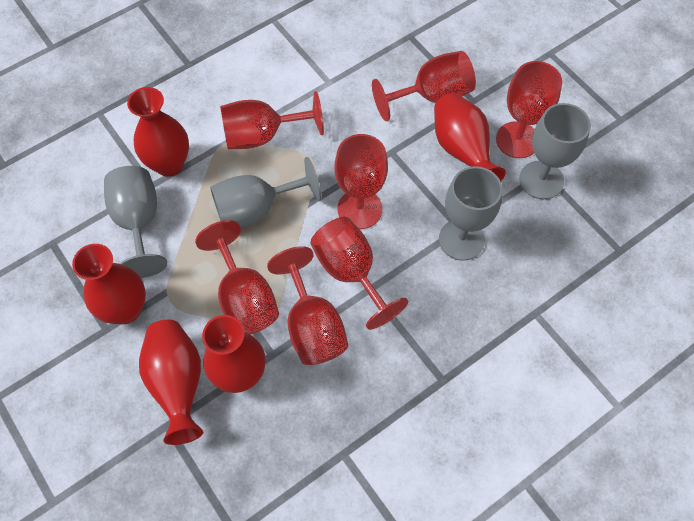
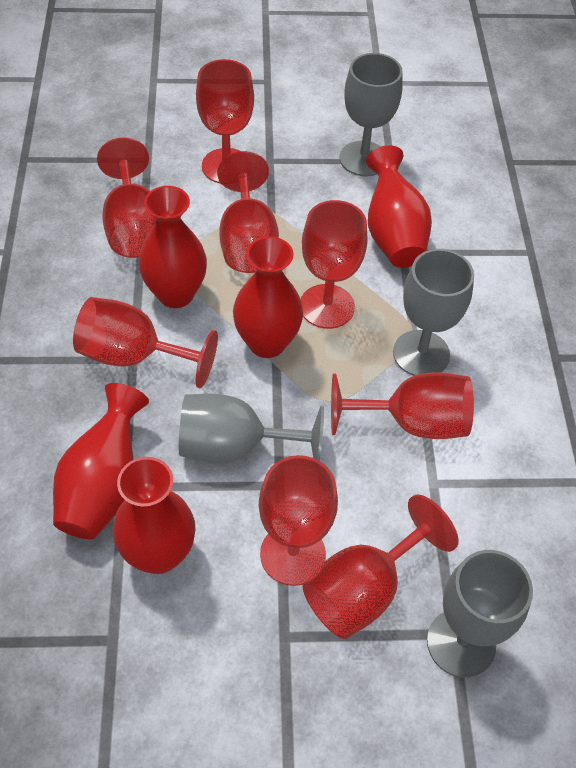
red goblet: 7 -> 8

